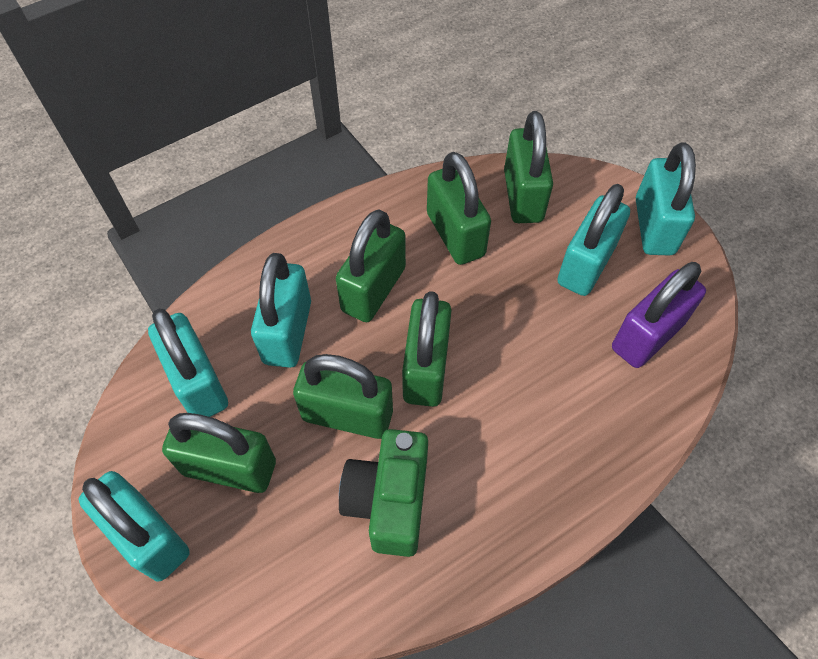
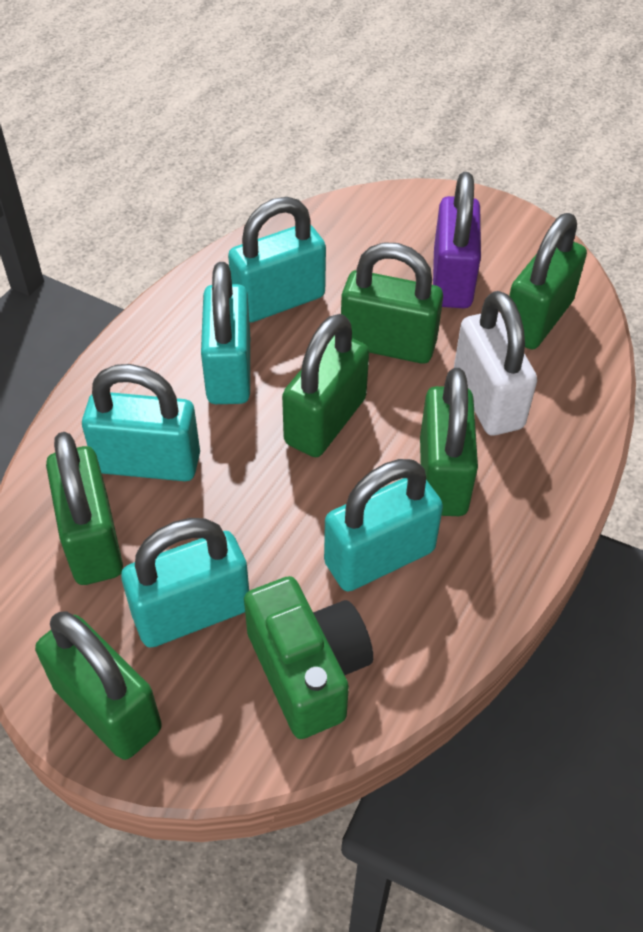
white padlock: 0 -> 1

